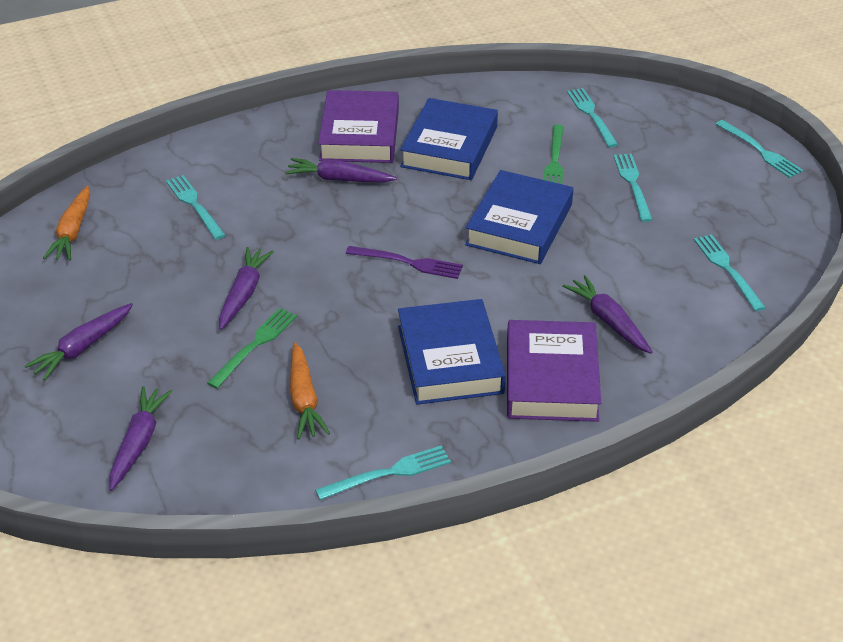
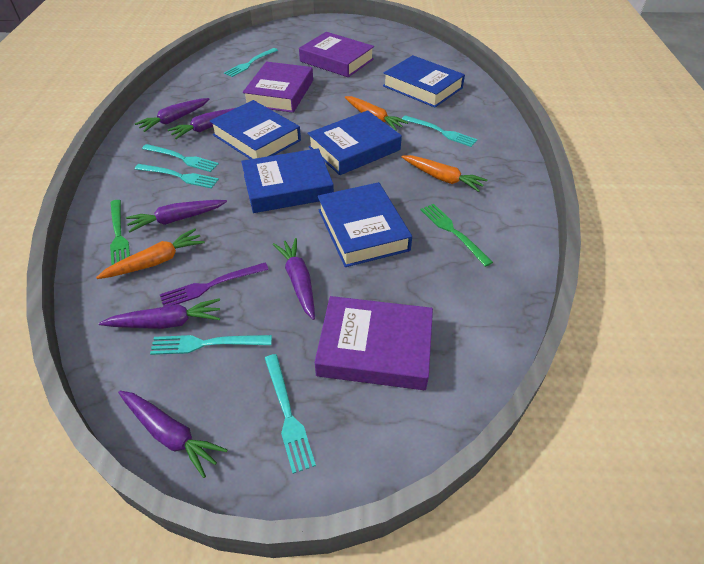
blue book: 3 -> 5
orange carrot: 2 -> 3
purple book: 2 -> 3
purple carrot: 5 -> 6

